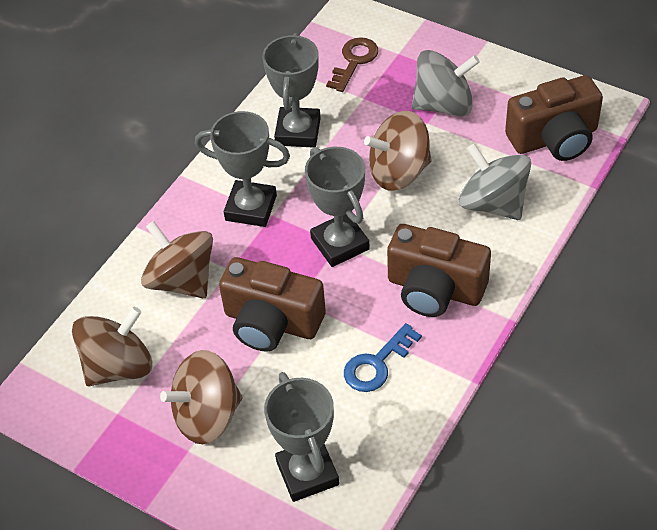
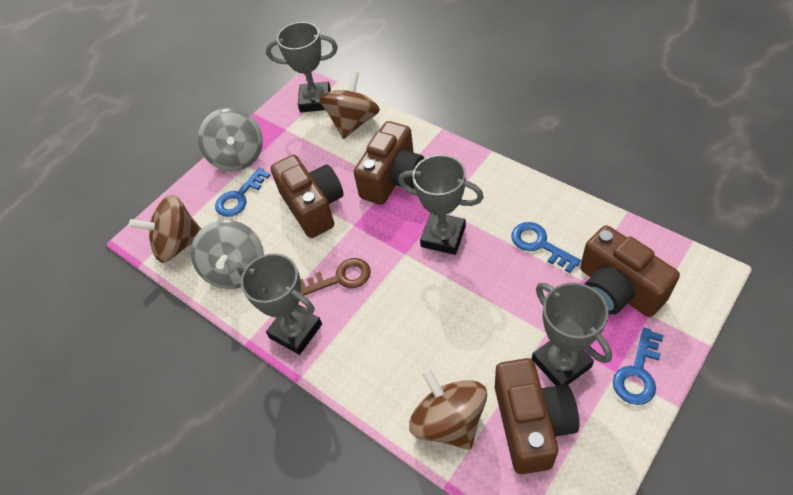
blue key: 1 -> 3
brown camera: 3 -> 4
brown spinning top: 4 -> 3

